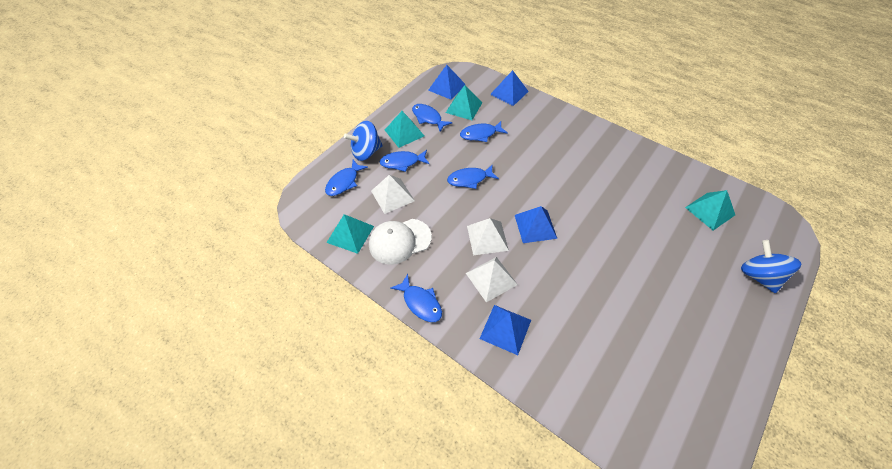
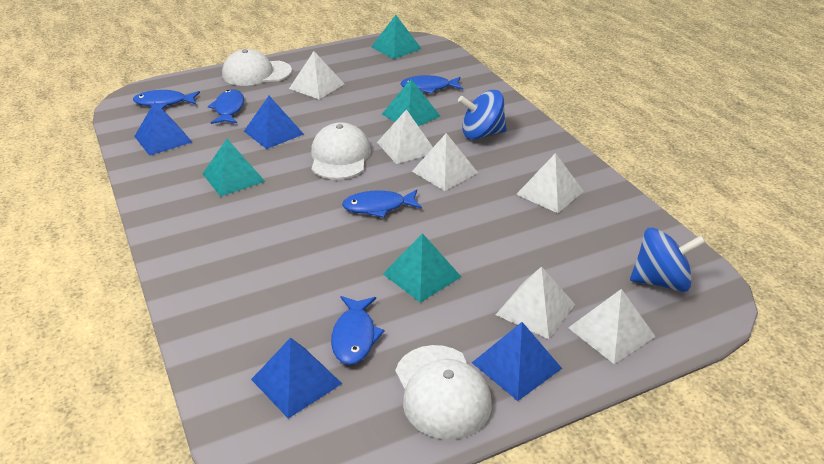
blue fish: 6 -> 5
white cap: 1 -> 3
white pyramid: 3 -> 6

